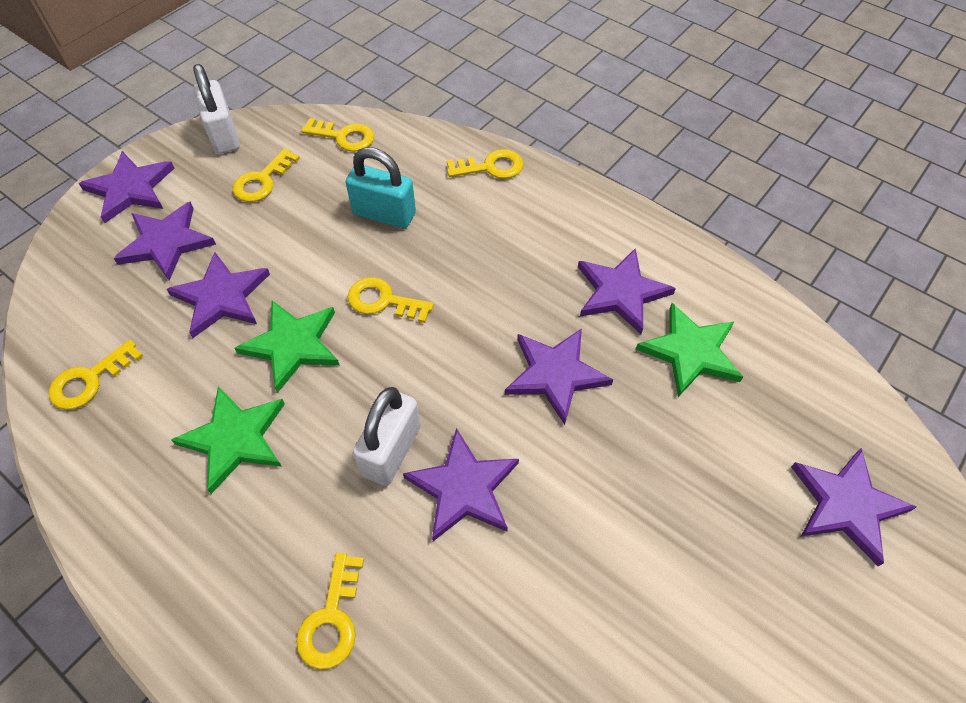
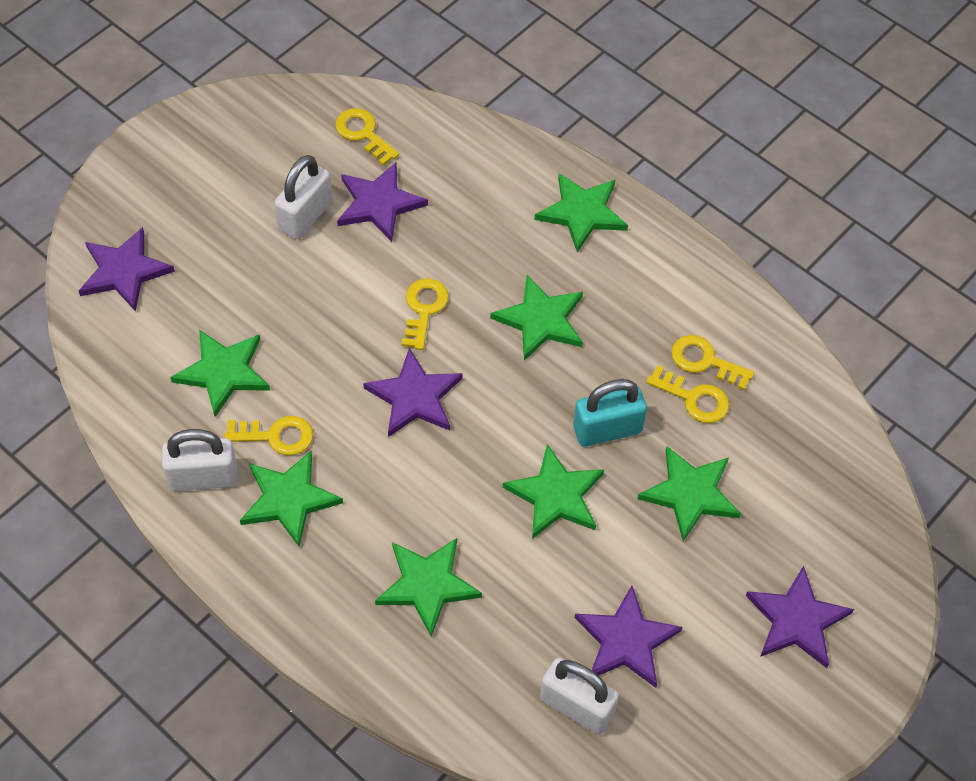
green star: 3 -> 7
purple star: 7 -> 5
white padlock: 2 -> 3
yellow key: 6 -> 5

